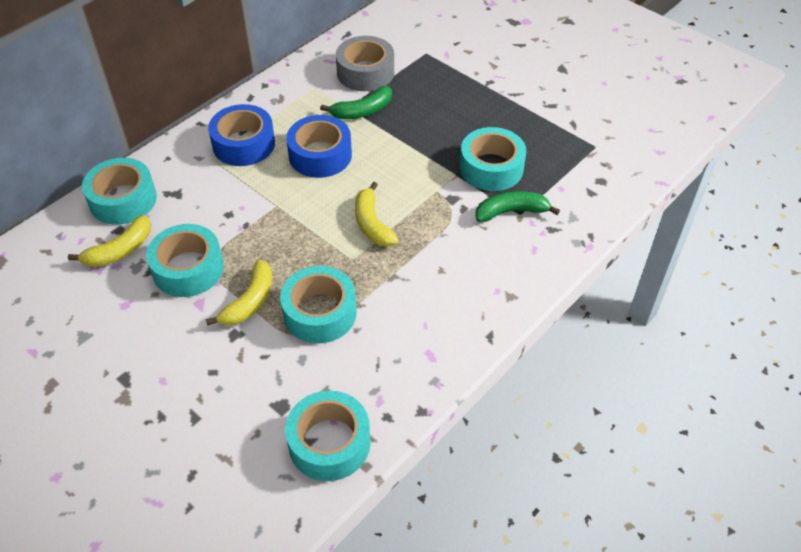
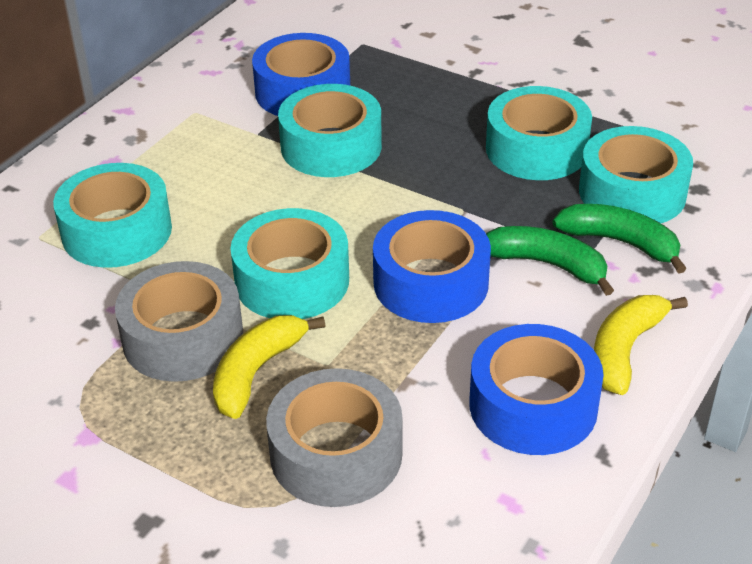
blue tape: 2 -> 3
grey tape: 1 -> 2
yellow banana: 3 -> 2

